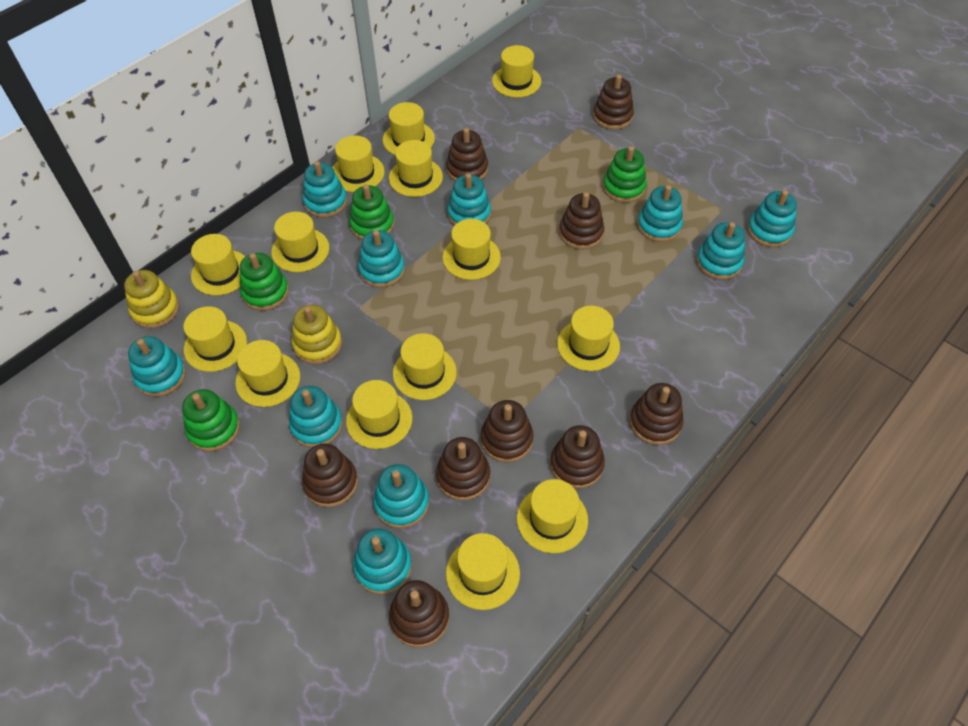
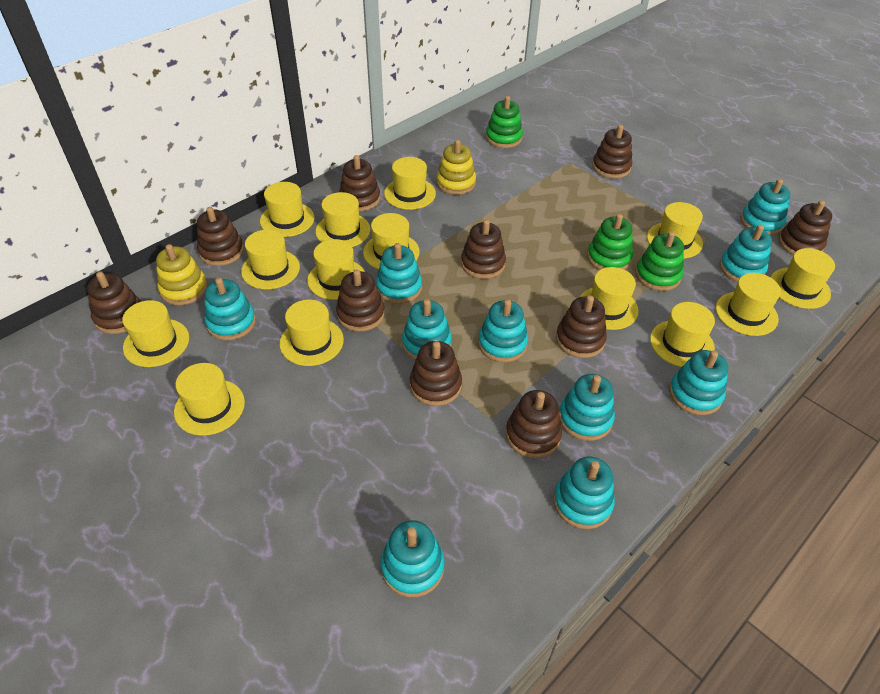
brown stacking toy: 9 -> 10
green stacking toy: 4 -> 3

